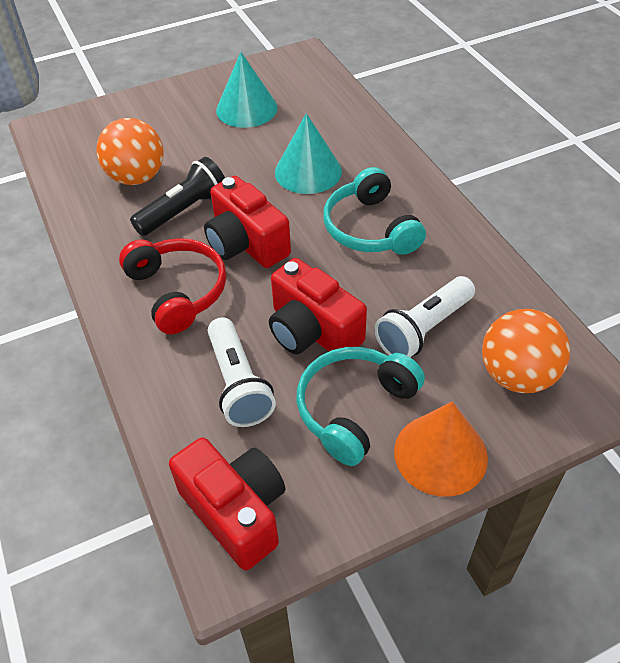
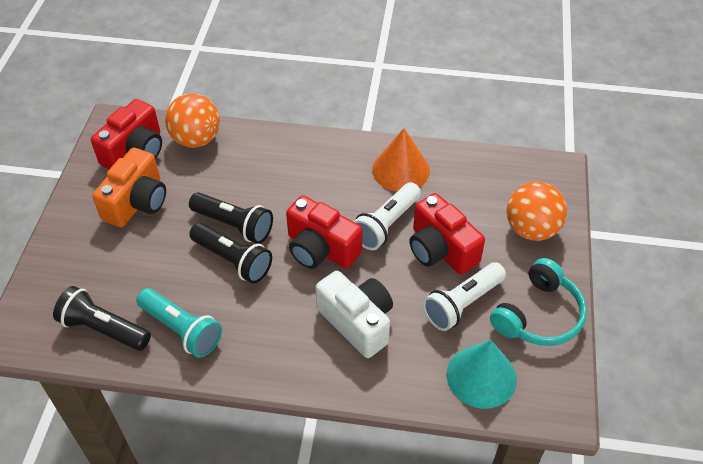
black flashlight: 1 -> 3
orange camera: 0 -> 1
red headphones: 1 -> 0
turquoise cone: 2 -> 1
turquoise flashlight: 0 -> 1
turquoise headphones: 2 -> 1
white camera: 0 -> 1

